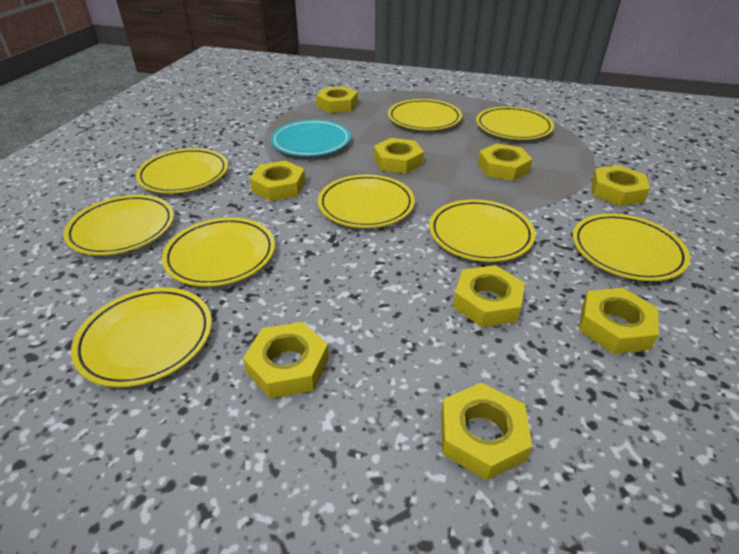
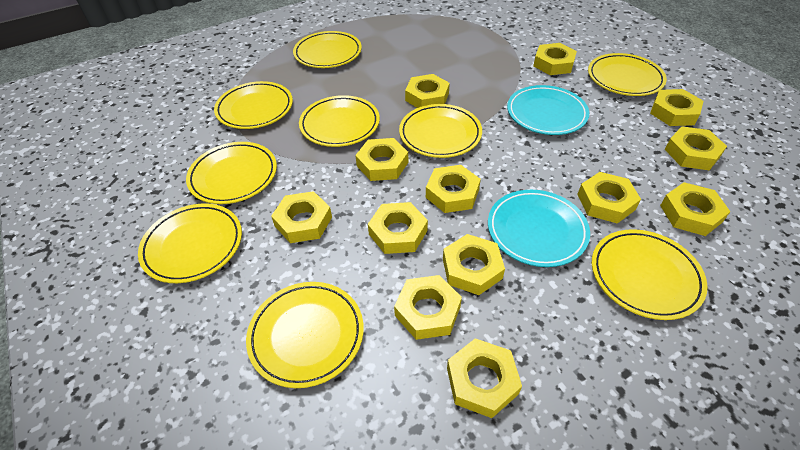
turquoise plate: 1 -> 2
yellow nut: 9 -> 13

